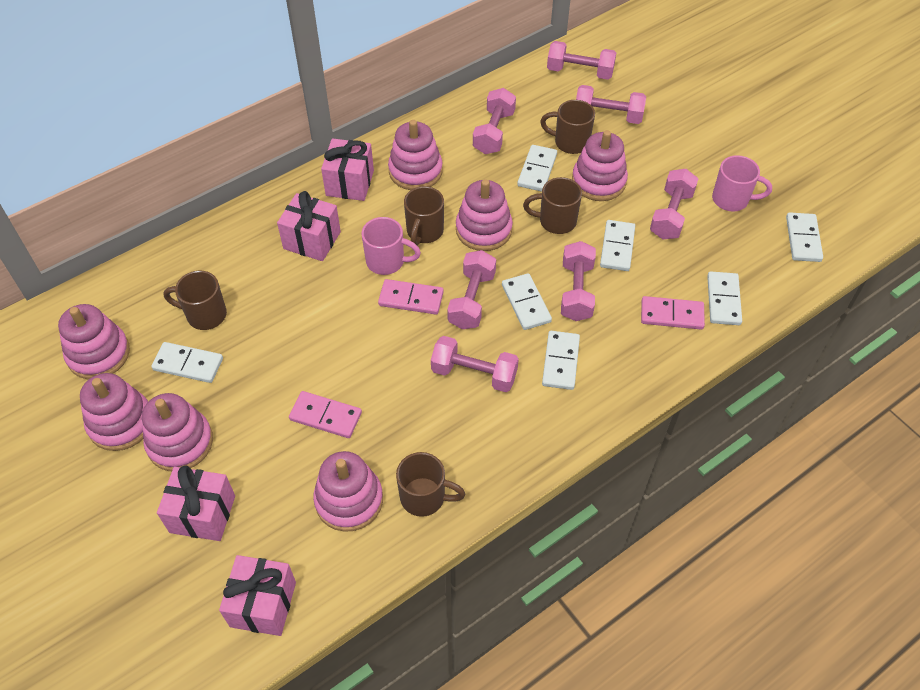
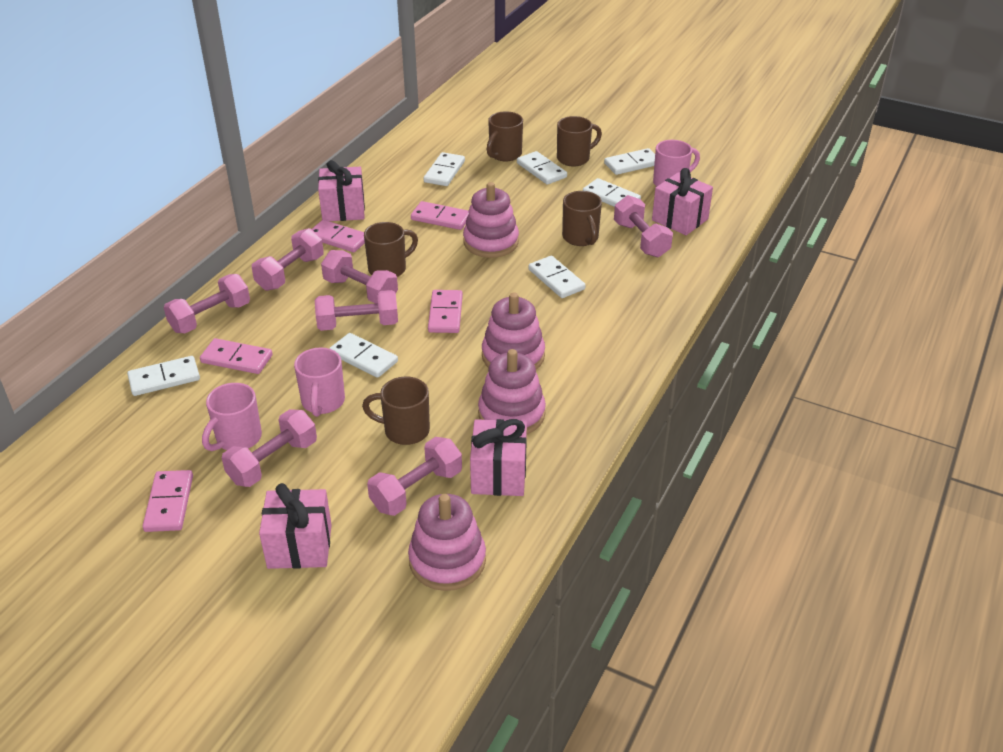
pink domino: 3 -> 5
pink mug: 2 -> 3
pink stacking toy: 7 -> 4

